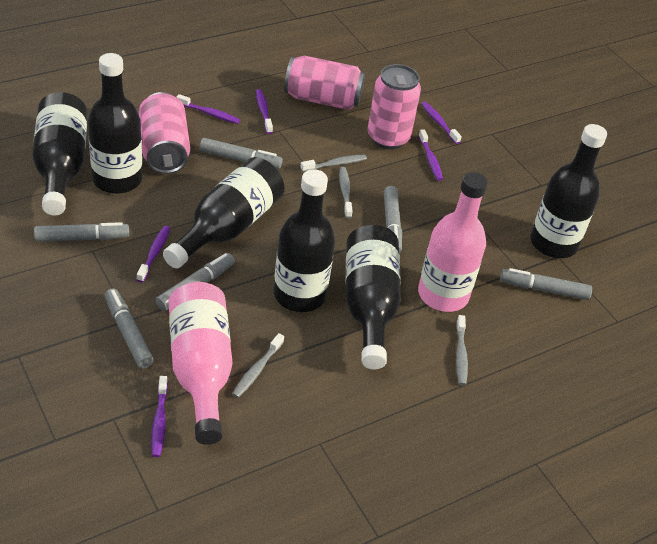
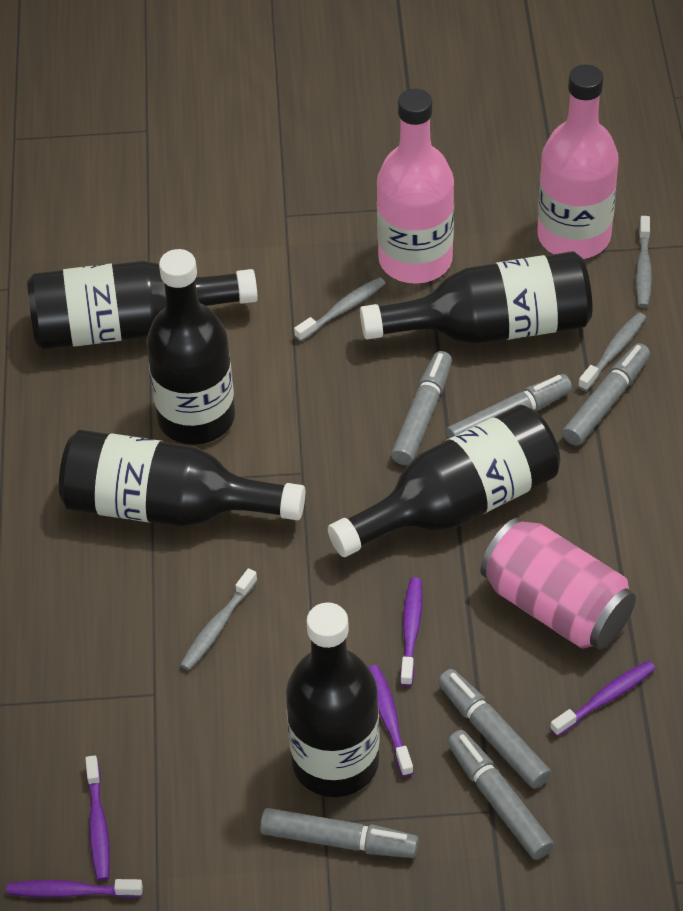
pink can: 3 -> 1
purple toothbrush: 6 -> 5

